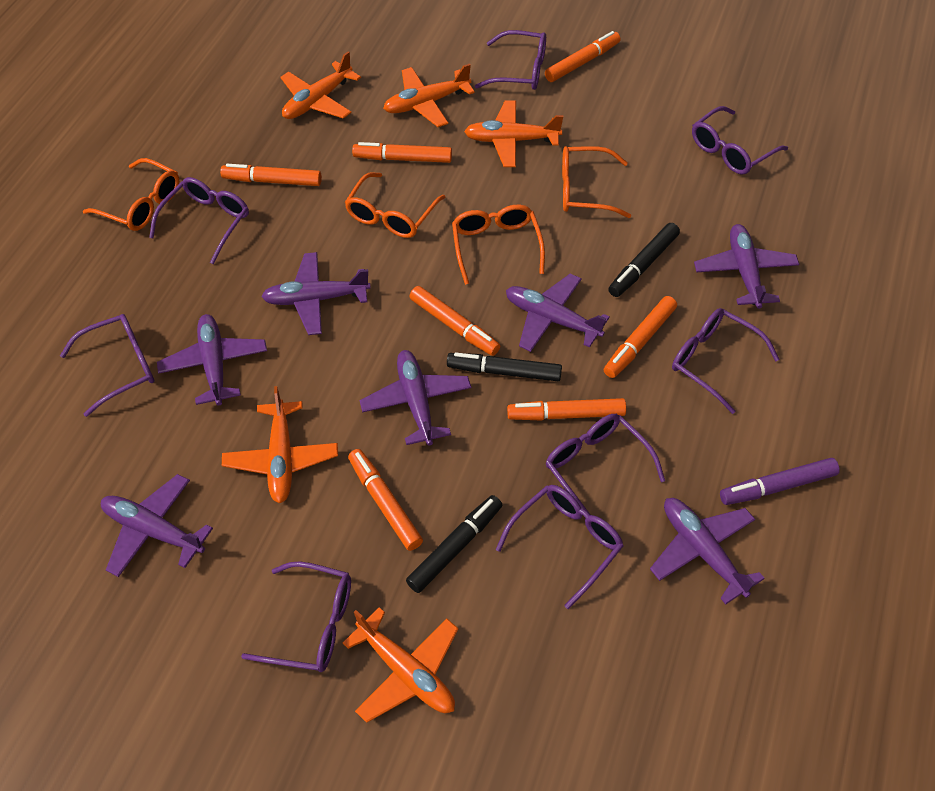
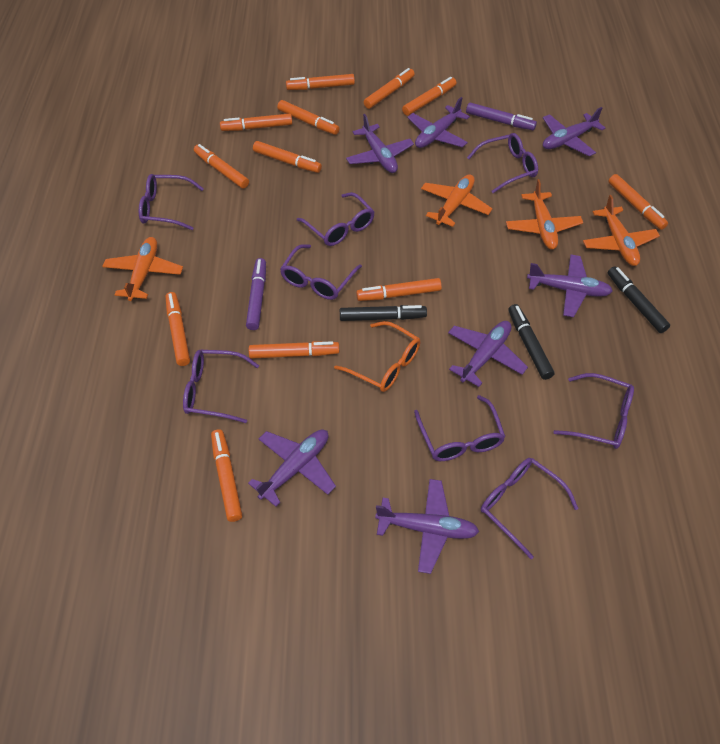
orange glasses: 4 -> 1
orange marker: 7 -> 12
orange plane: 5 -> 4
purple marker: 1 -> 2

